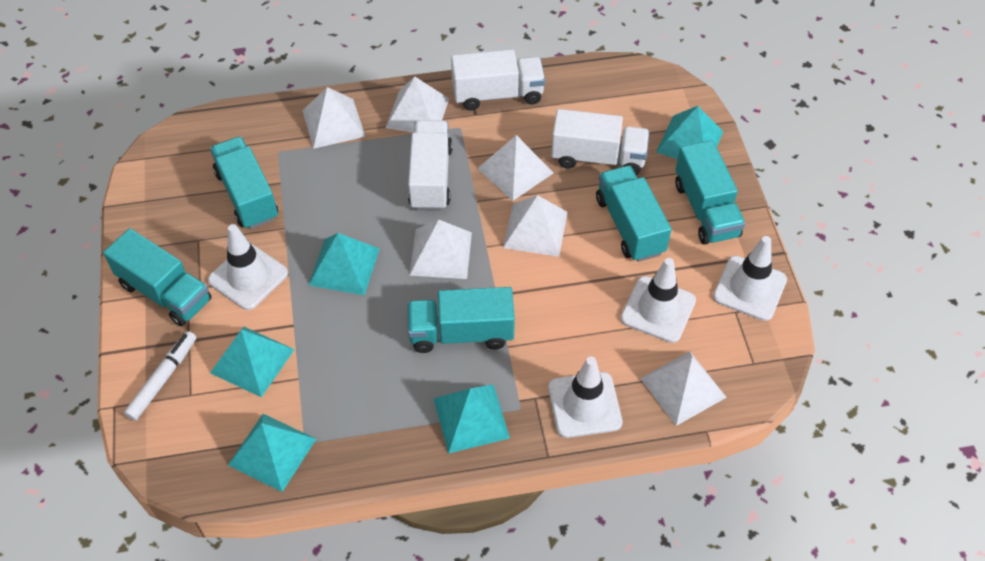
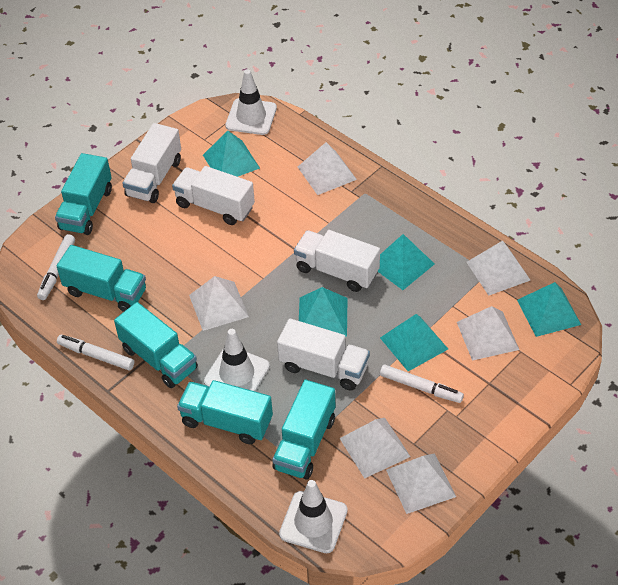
white marker: 1 -> 3
white traffic cone: 4 -> 3
white truck: 3 -> 4

